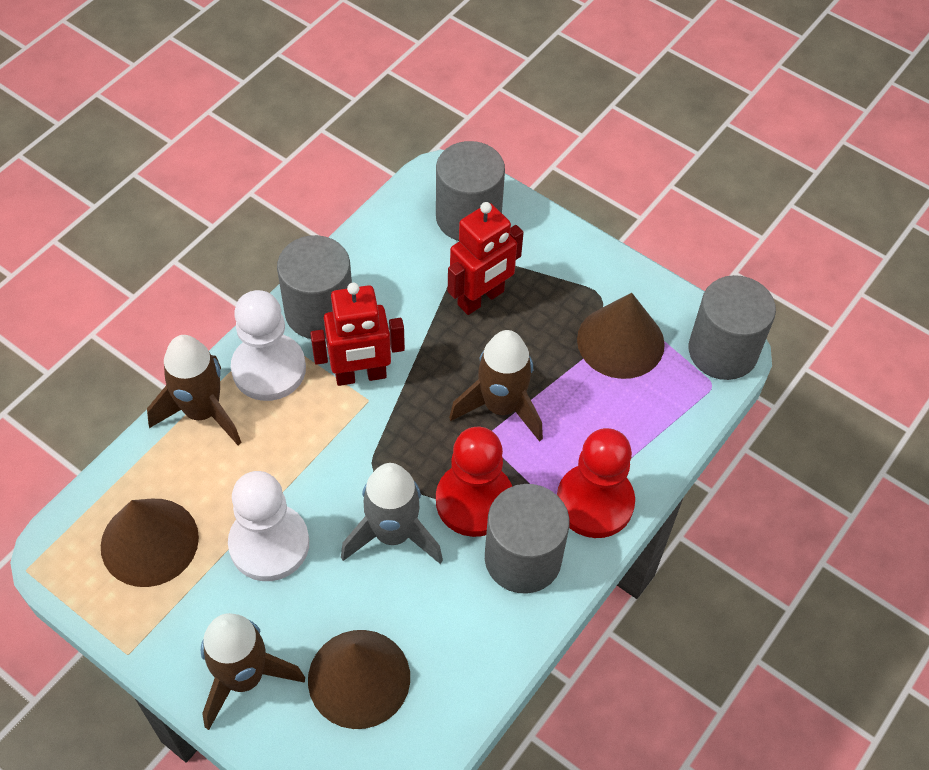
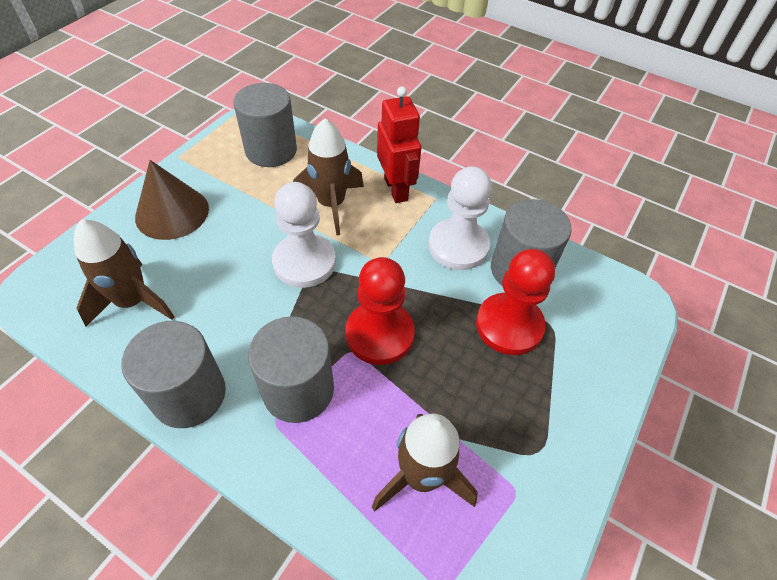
brown cone: 3 -> 1
grey rocket: 1 -> 0
red robot: 2 -> 1

